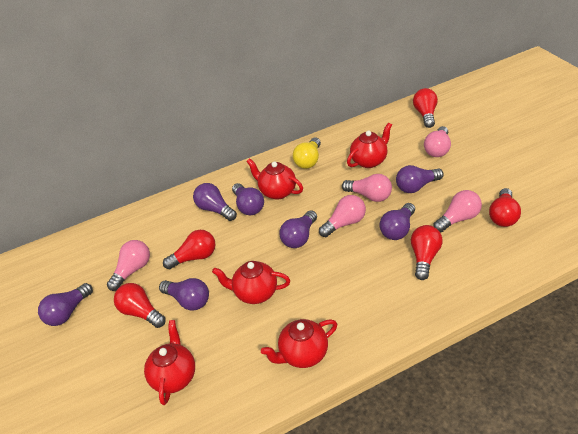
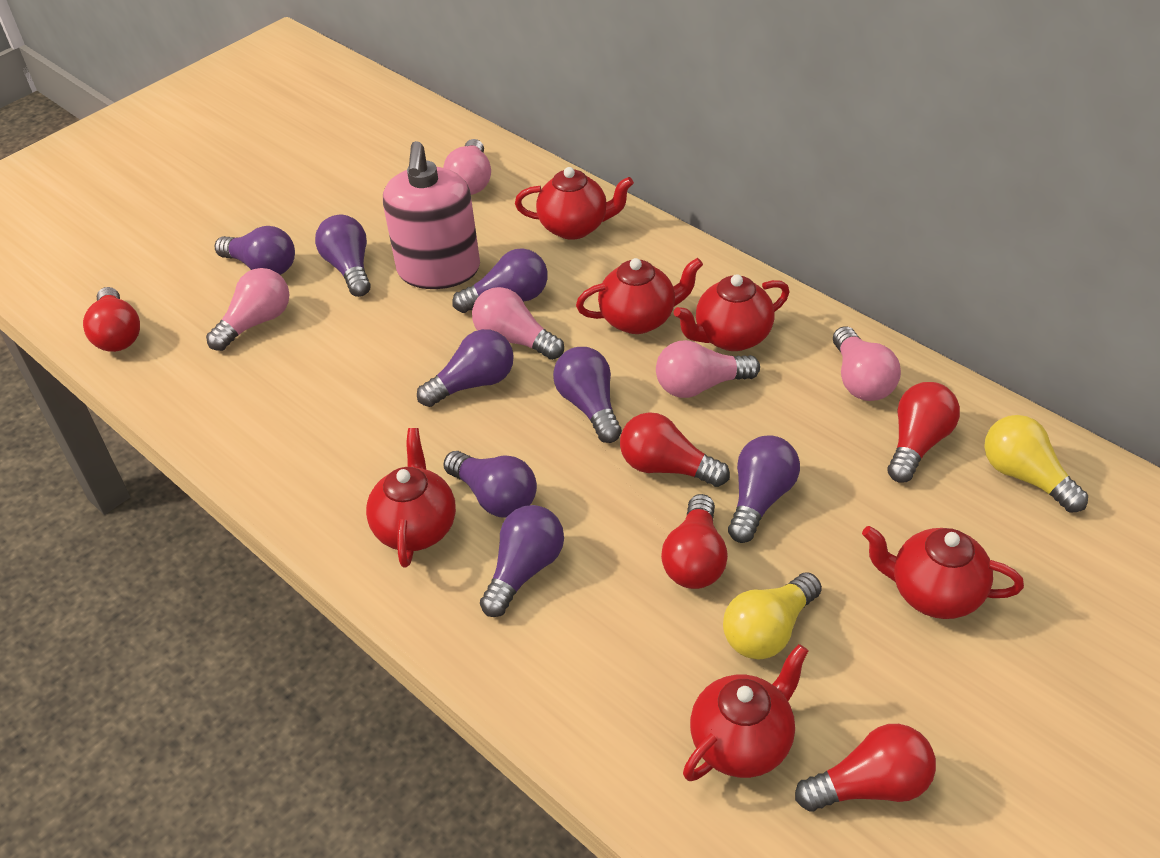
pink soap dispenser: 0 -> 1
purple light bulb: 7 -> 8
red teapot: 5 -> 6
yellow light bulb: 1 -> 2

